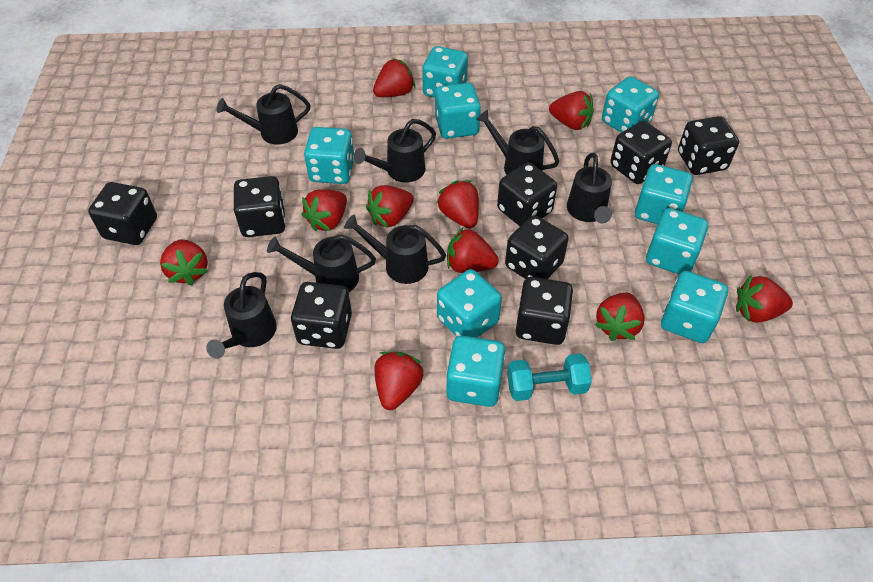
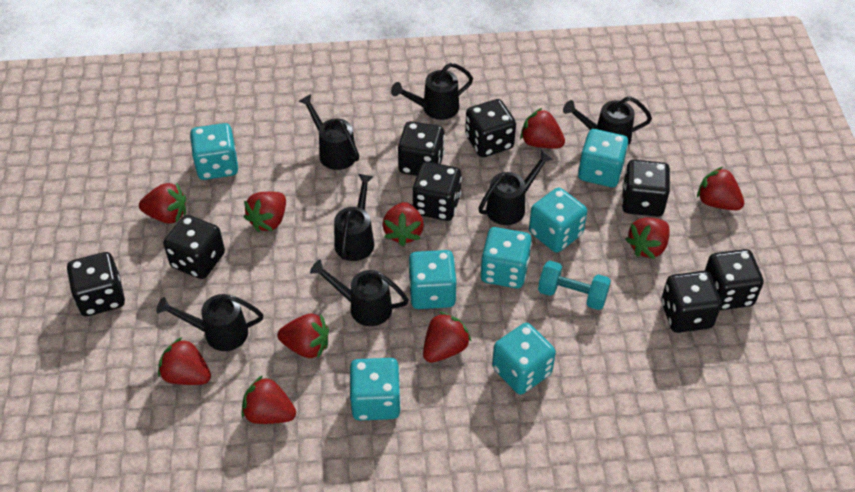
turquoise dice: 9 -> 7

